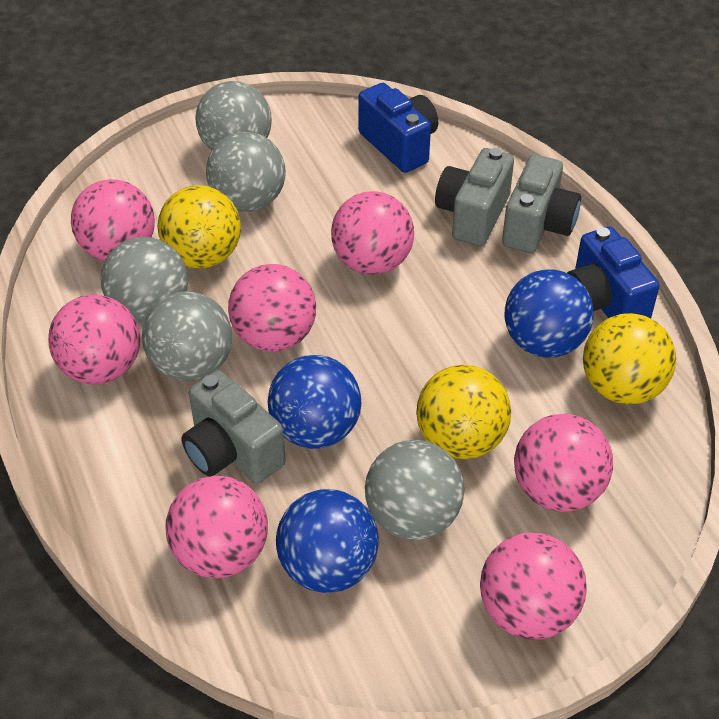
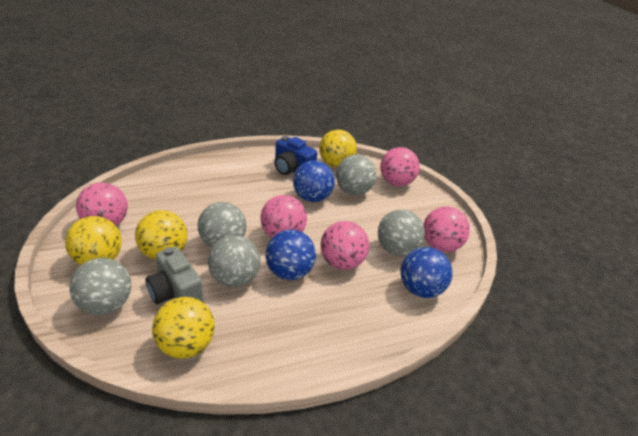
blue camera: 2 -> 1
grey camera: 3 -> 1
pink ball: 7 -> 5
yellow ball: 3 -> 4

